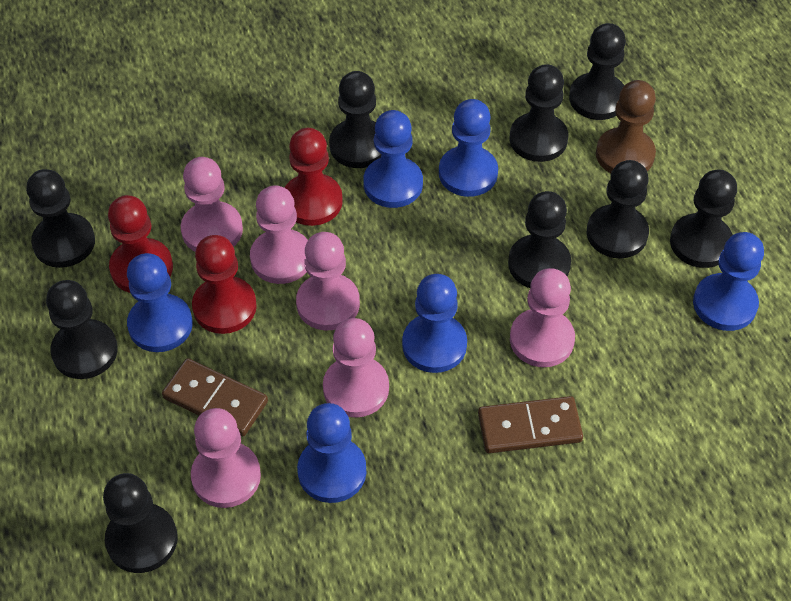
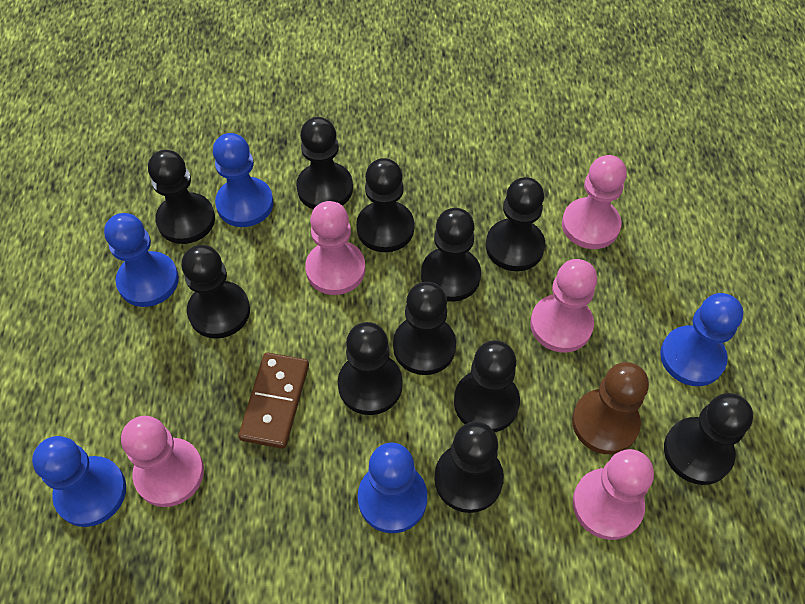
black pawn: 9 -> 11
blue pawn: 6 -> 5
brown domino: 2 -> 1
pink pawn: 6 -> 5
red pawn: 3 -> 0

